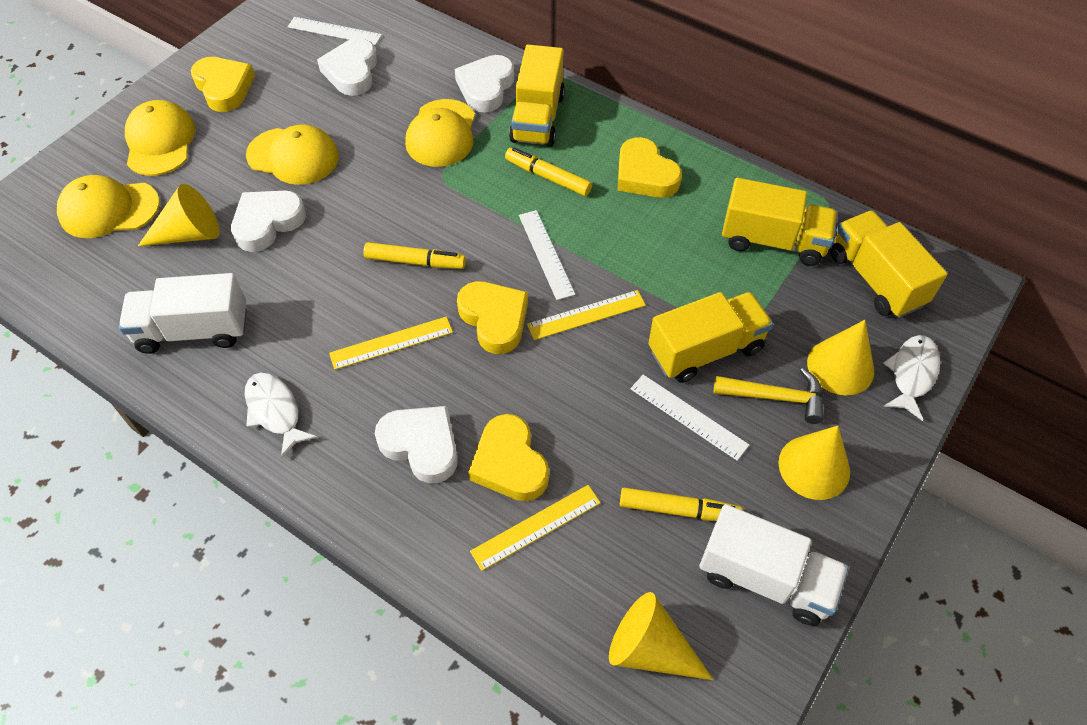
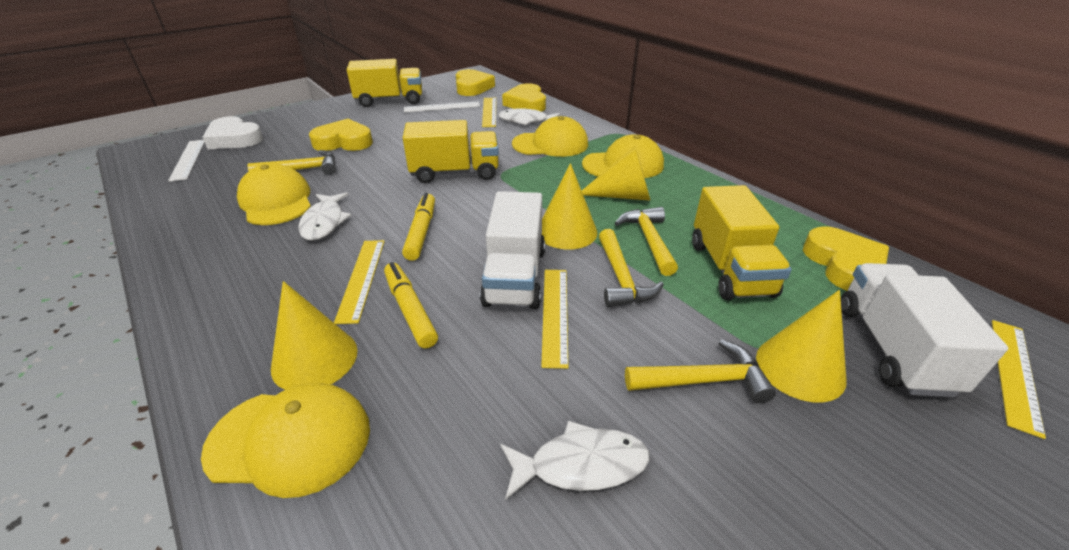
white fish: 2 -> 3
white heart: 4 -> 1
white ruler: 3 -> 2
yellow hammer: 1 -> 4
yellow marker: 3 -> 2
yellow ruler: 3 -> 4
yellow truck: 4 -> 3

